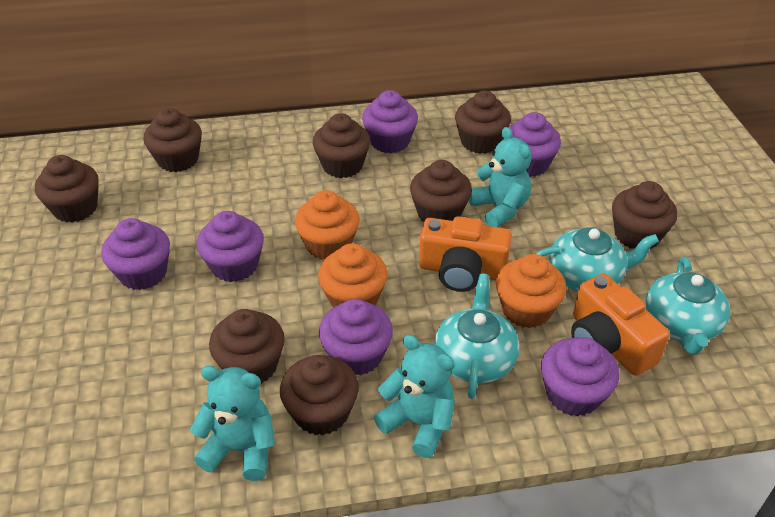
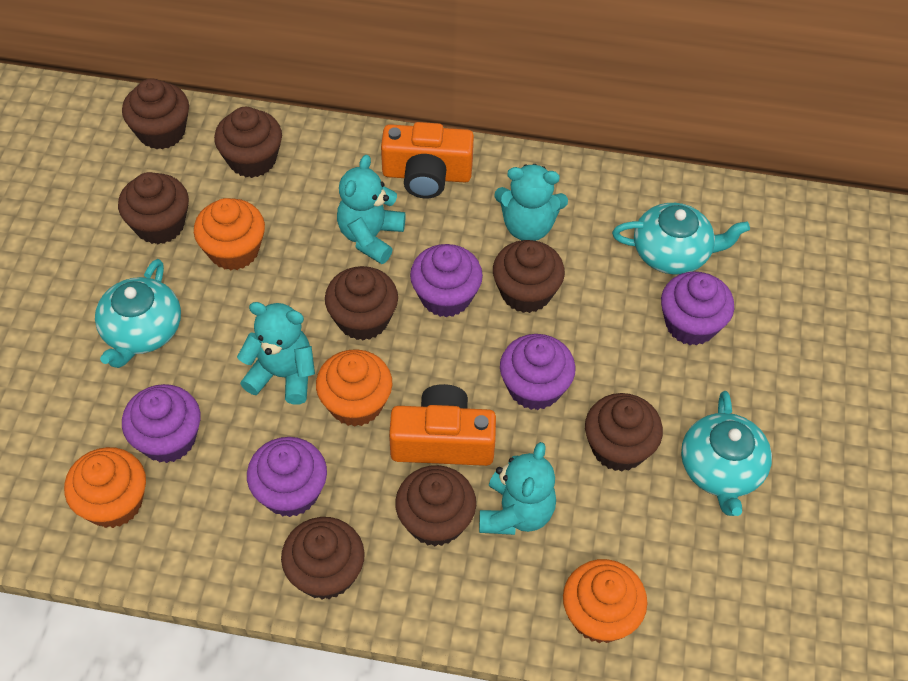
orange cupcake: 3 -> 4
purple cupcake: 6 -> 5
turquoise teddy bear: 3 -> 4

